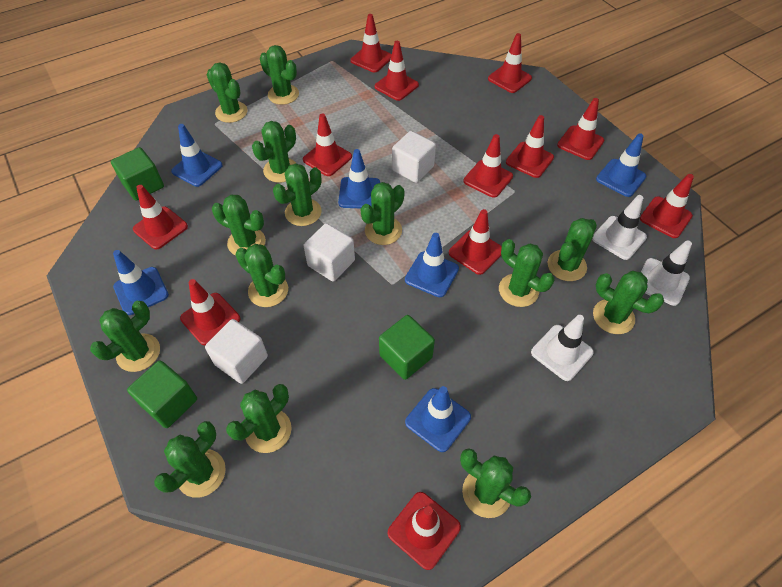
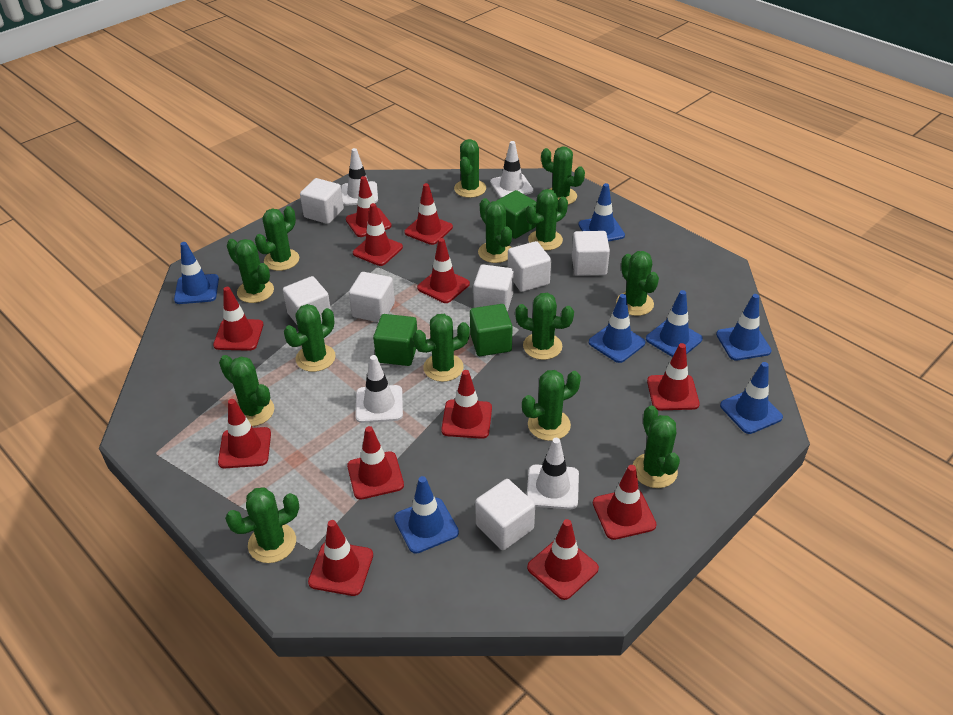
blue traffic cone: 6 -> 7
white cube: 3 -> 7
white traffic cone: 3 -> 4

